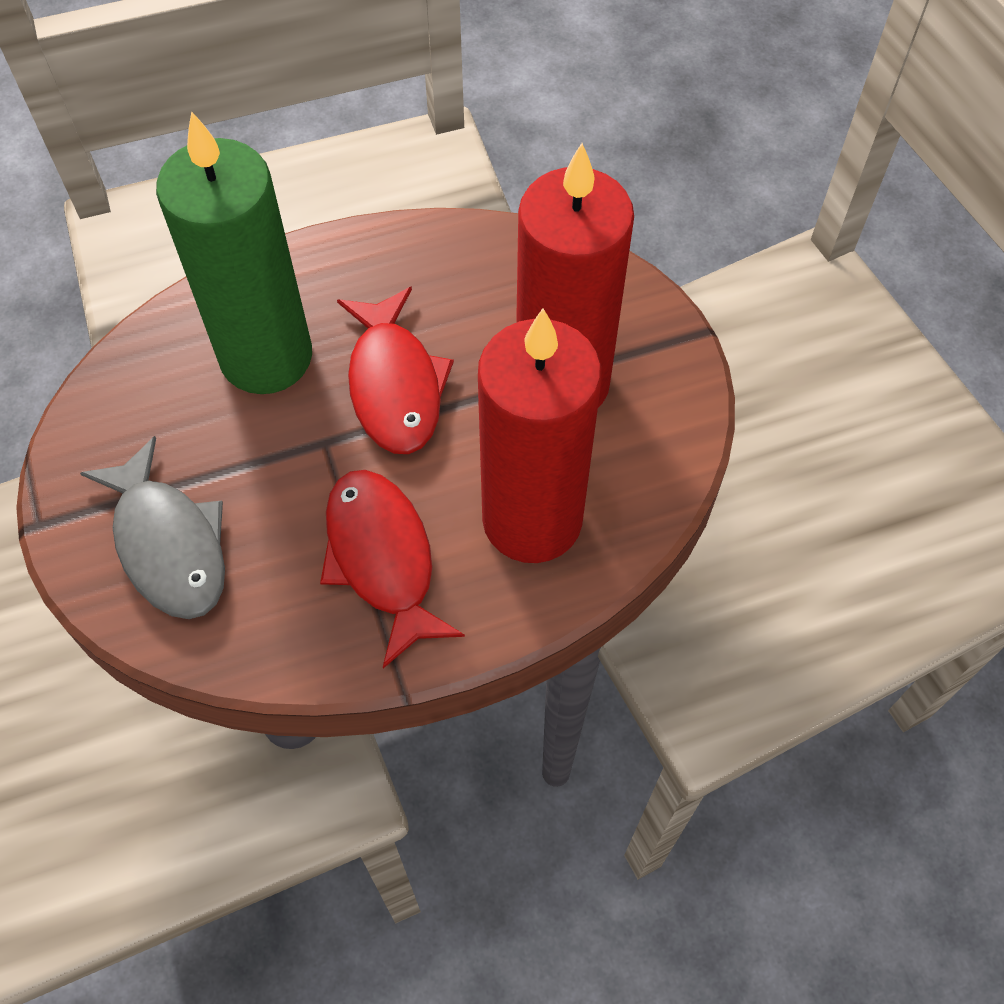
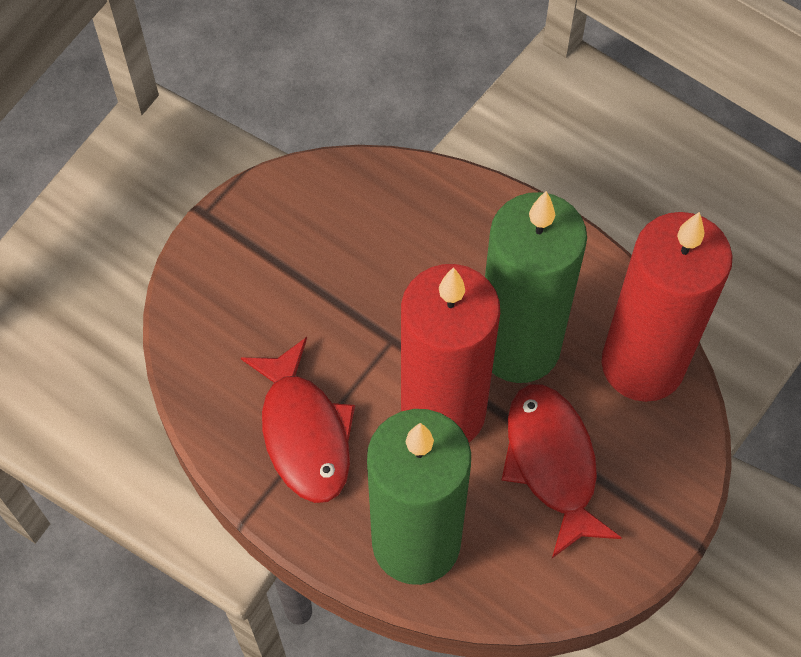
green candle: 1 -> 2
grey fish: 1 -> 0

